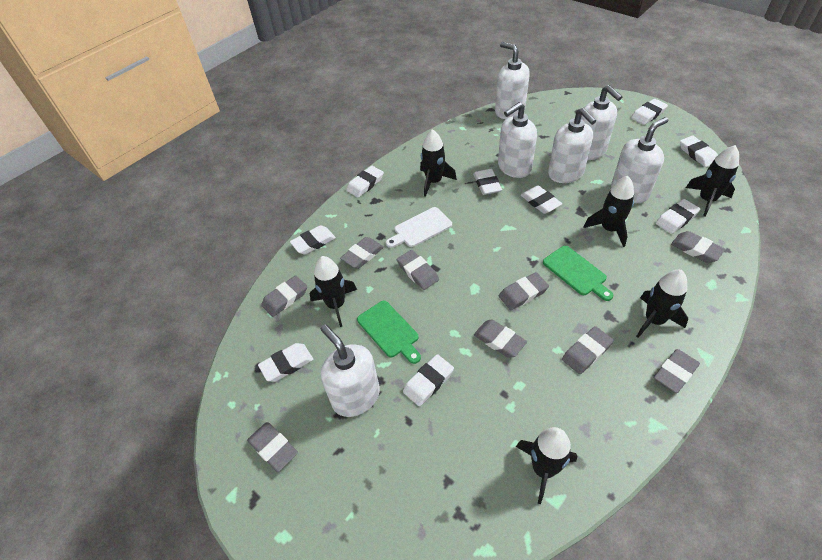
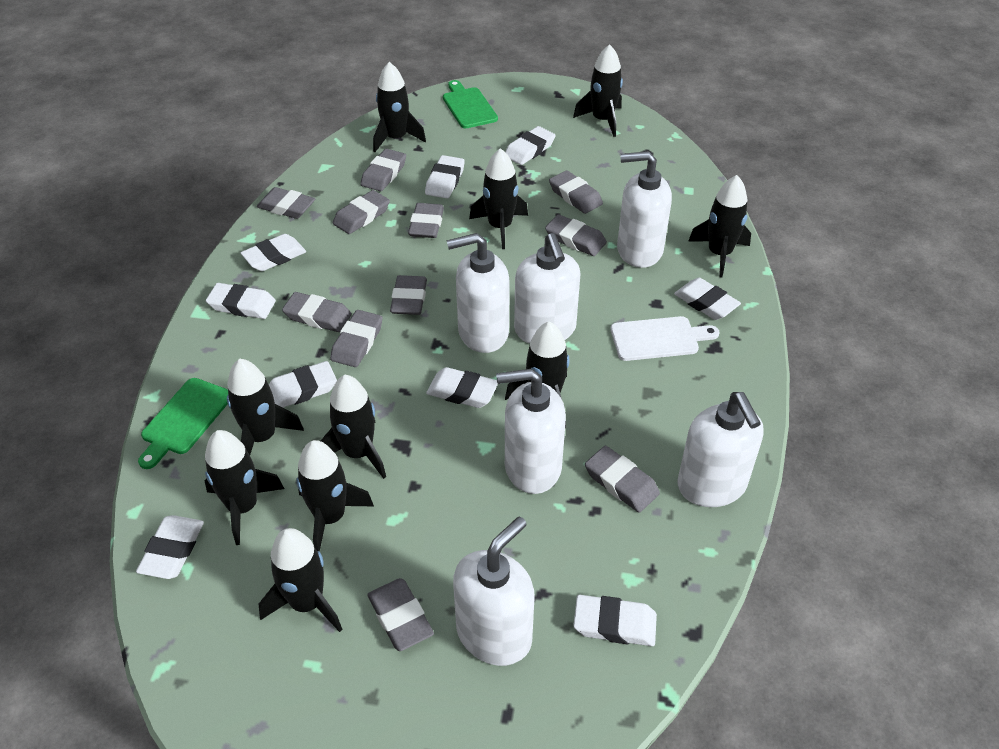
black rocket: 6 -> 10
grey eraser: 9 -> 11

